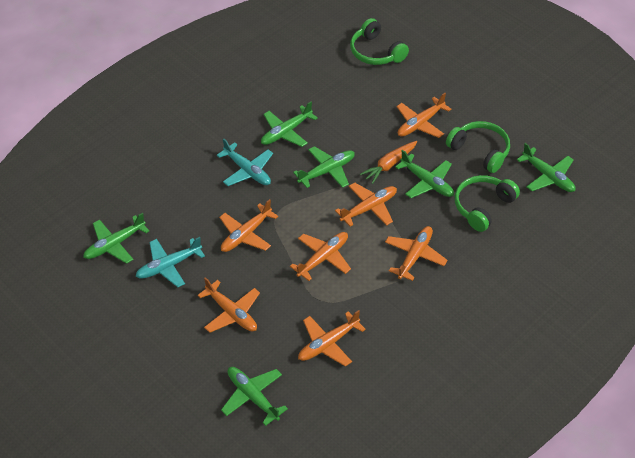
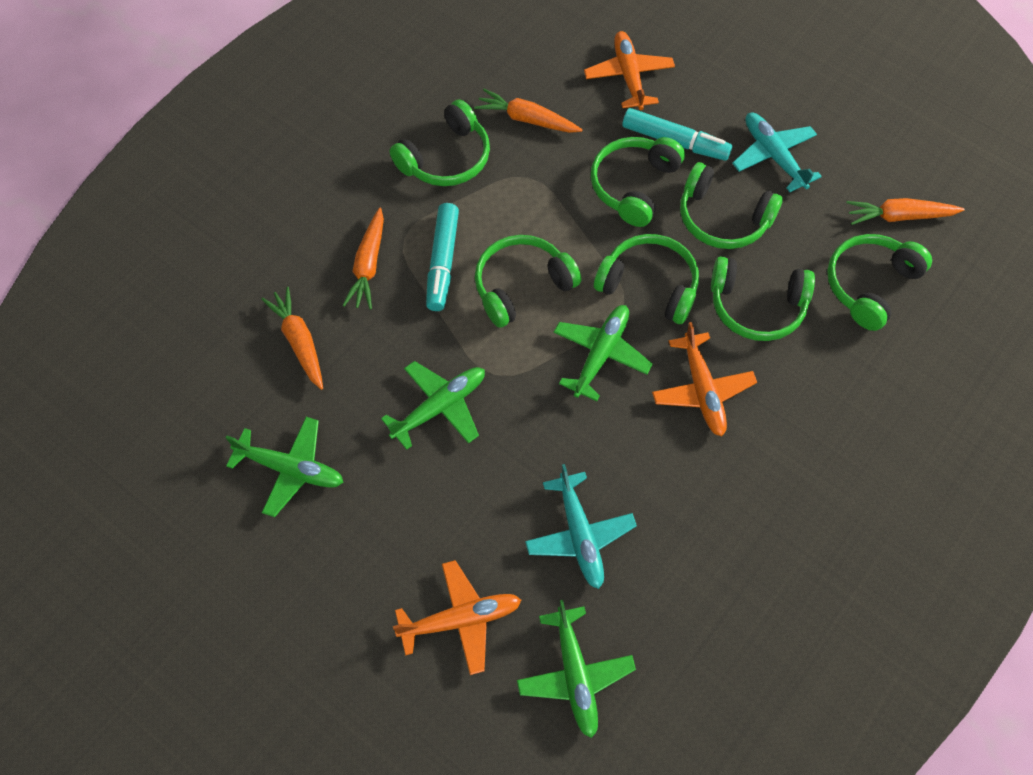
green headphones: 3 -> 7
green plane: 6 -> 4
orange carrot: 1 -> 4
orange plane: 7 -> 3
turquoise marker: 0 -> 2

